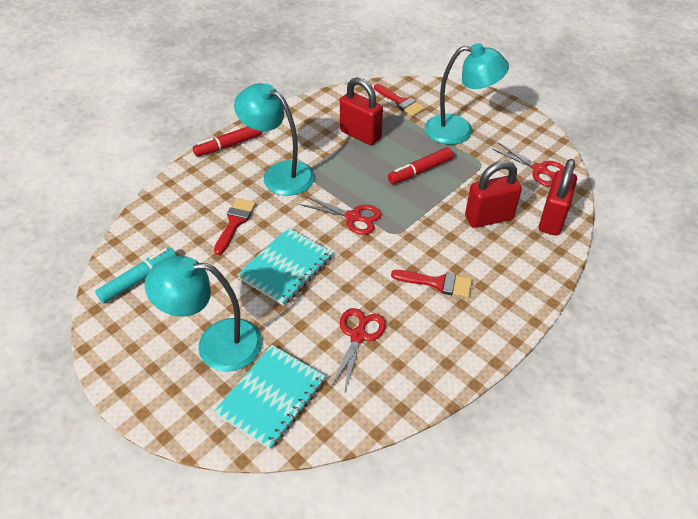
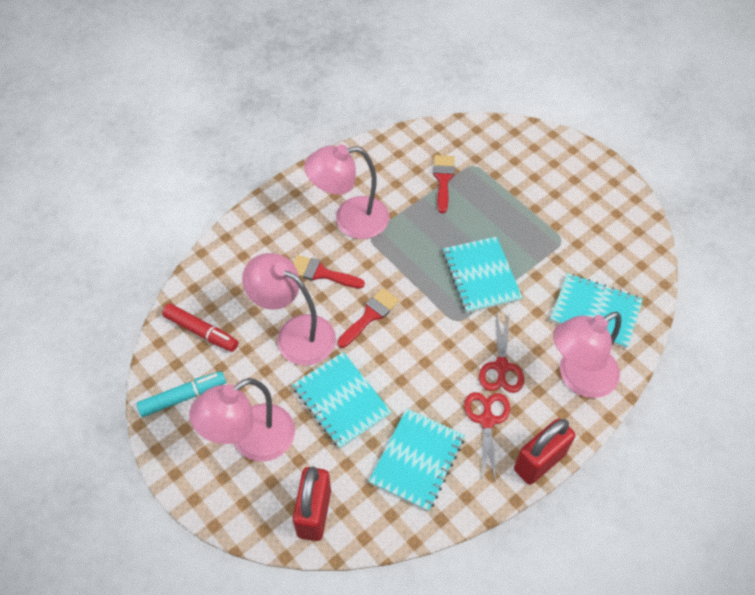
pink lamp: 0 -> 4
red marker: 2 -> 1
red padlock: 3 -> 2
red scissors: 3 -> 2
turquoise lamp: 3 -> 0
turquoise notebook: 2 -> 4

